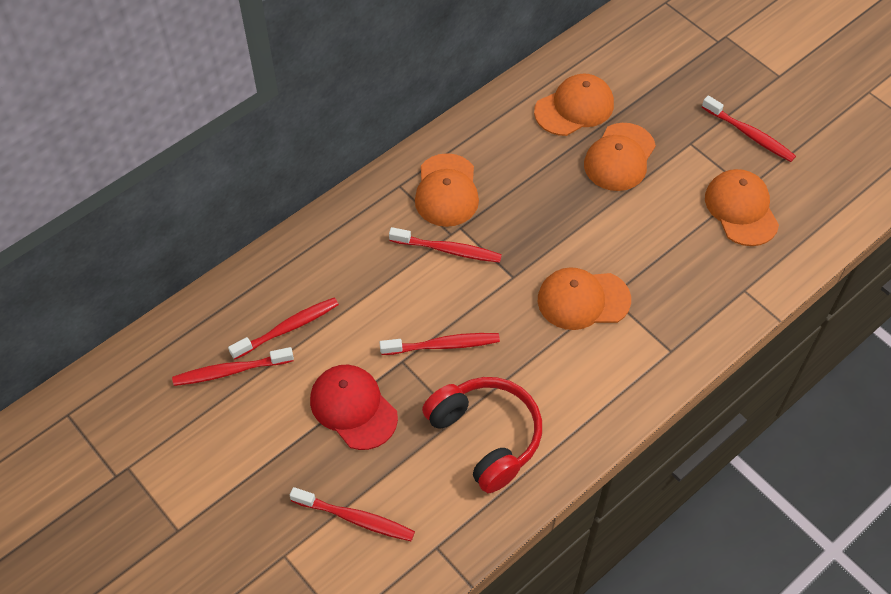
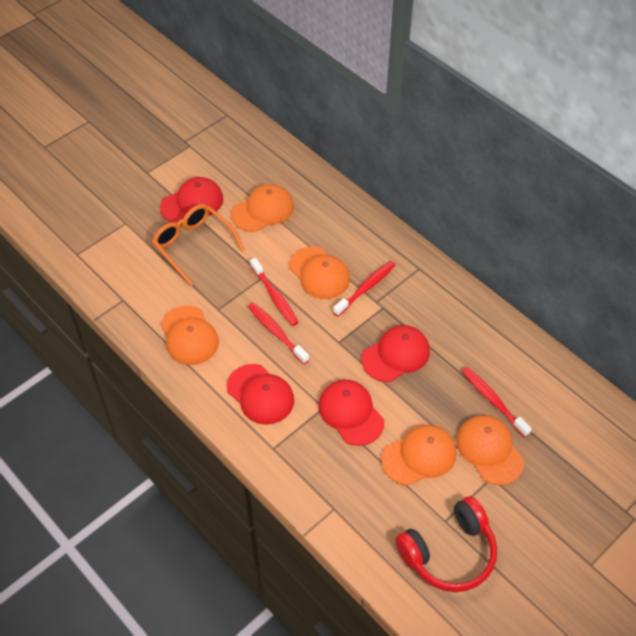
orange glasses: 0 -> 1
red cap: 1 -> 4
red toothbrush: 6 -> 4

